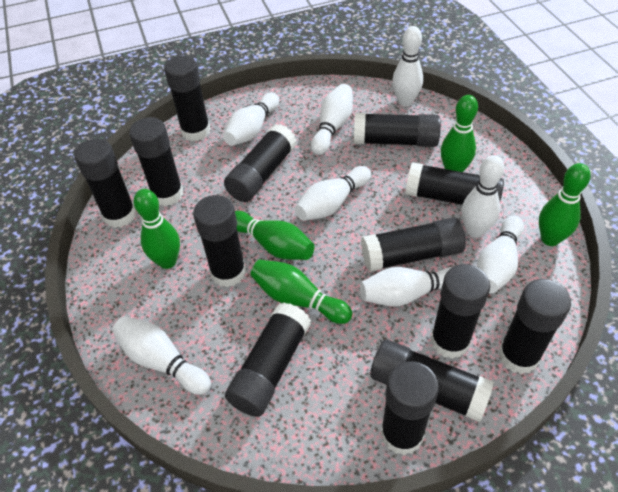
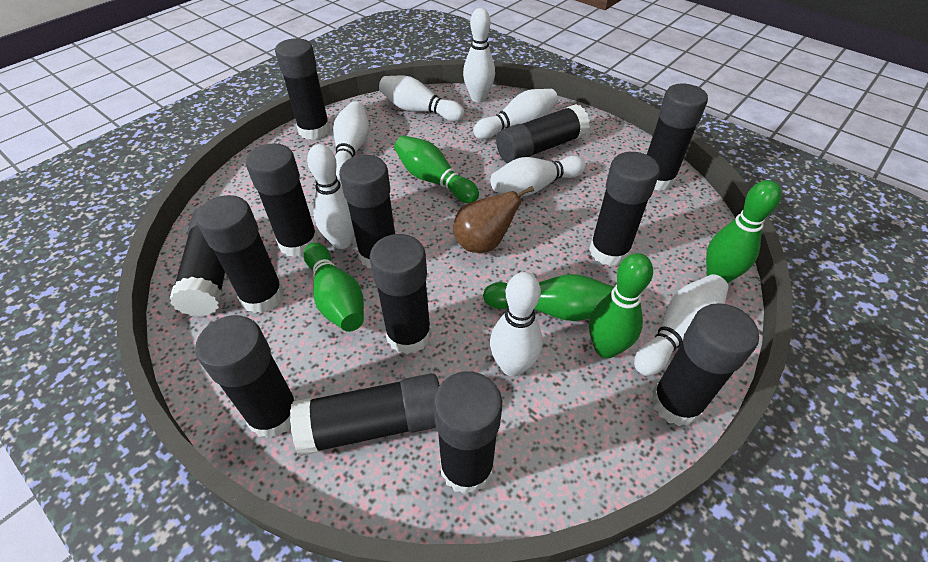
brown pear: 0 -> 1

